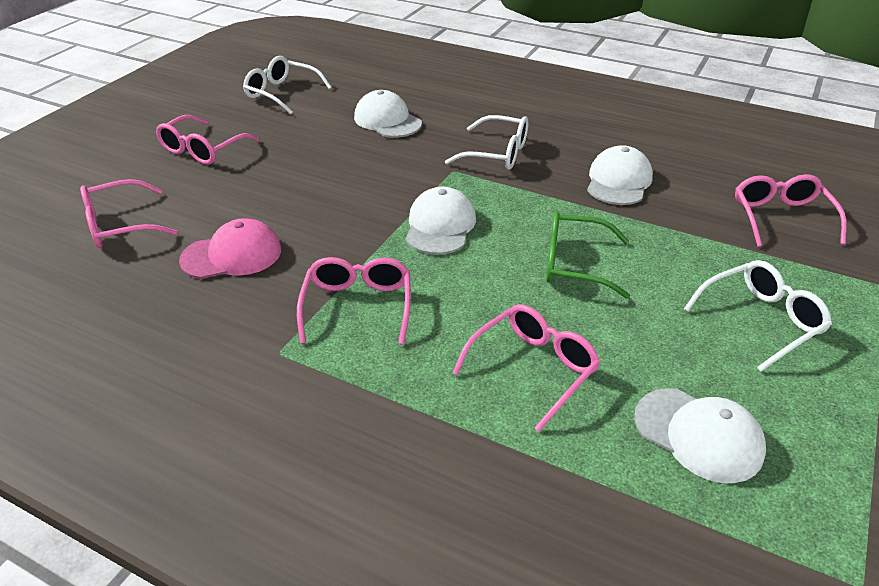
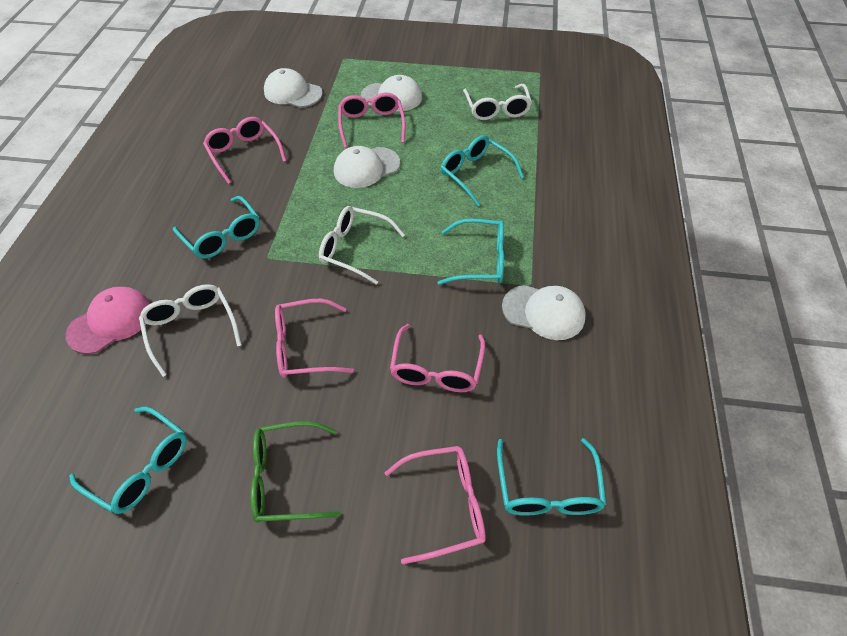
turquoise glasses: 0 -> 5

